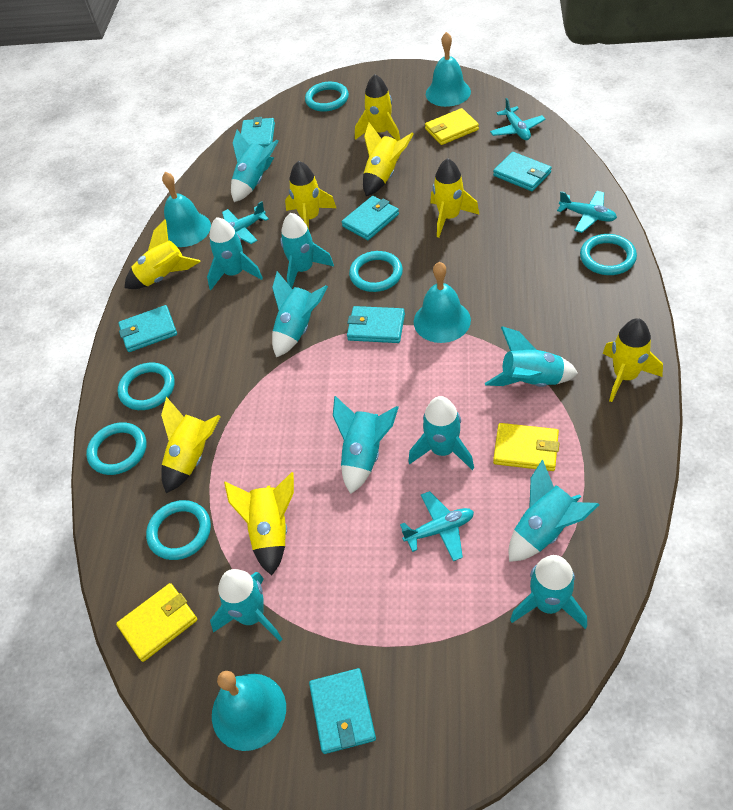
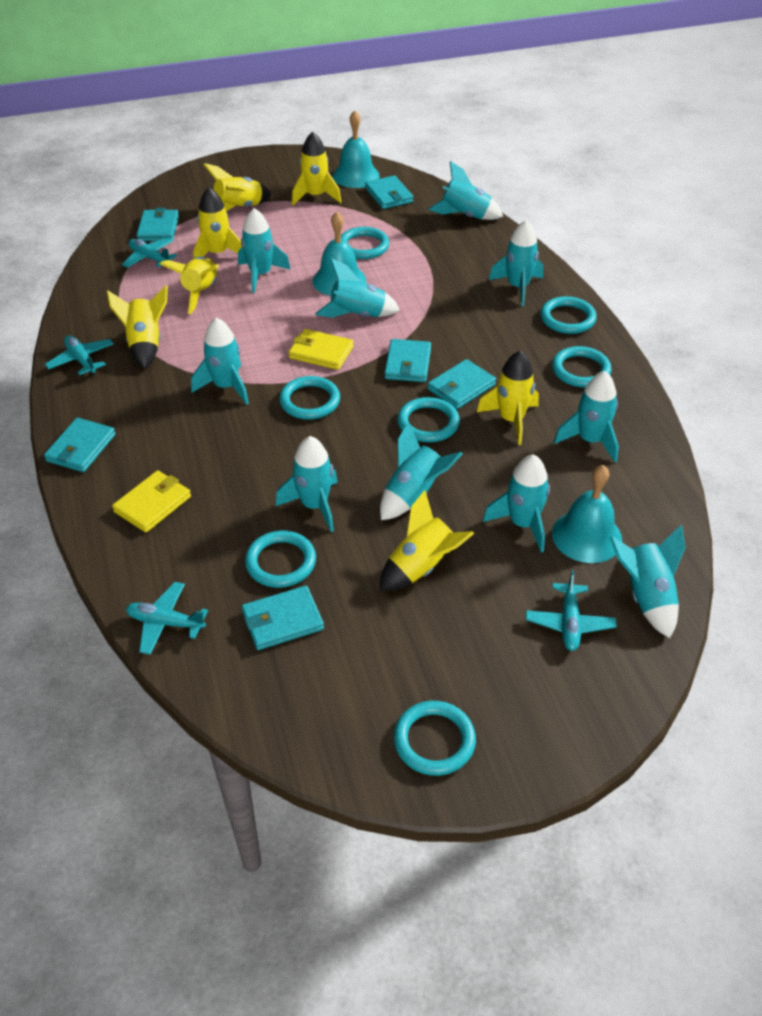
turquoise bell: 4 -> 3
turquoise ring: 6 -> 7
yellow rocket: 8 -> 7
yellow wallet: 3 -> 2

